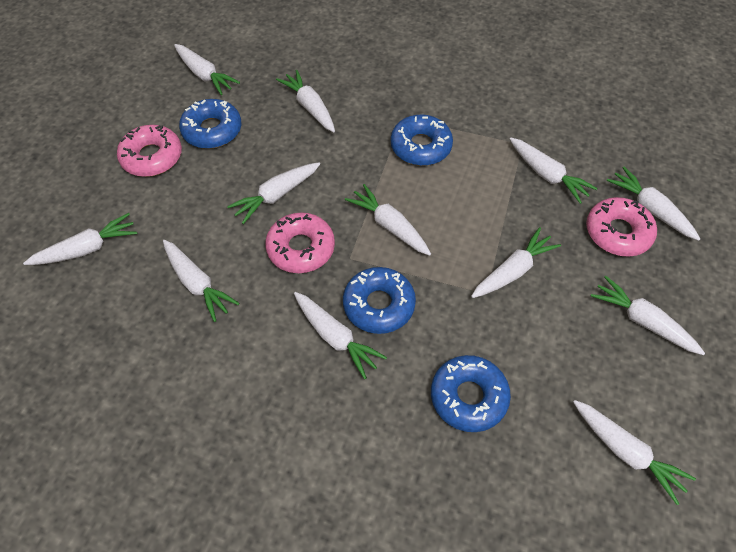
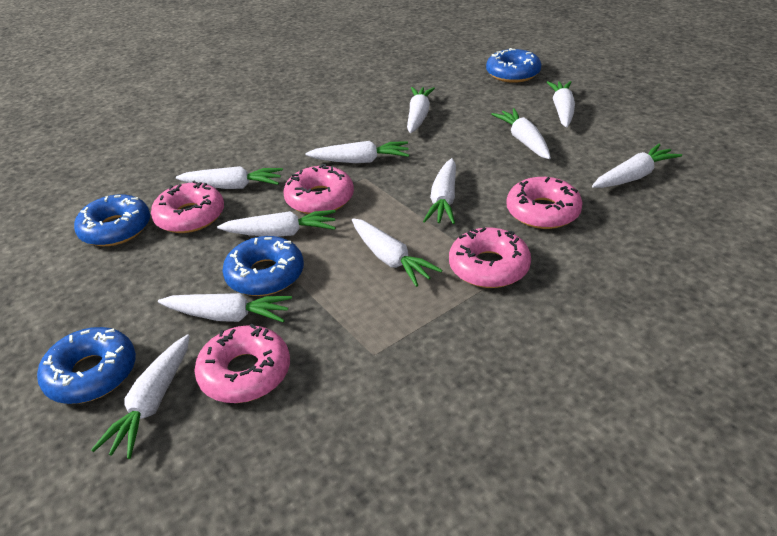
pink donut: 3 -> 5
white carrot: 12 -> 11

